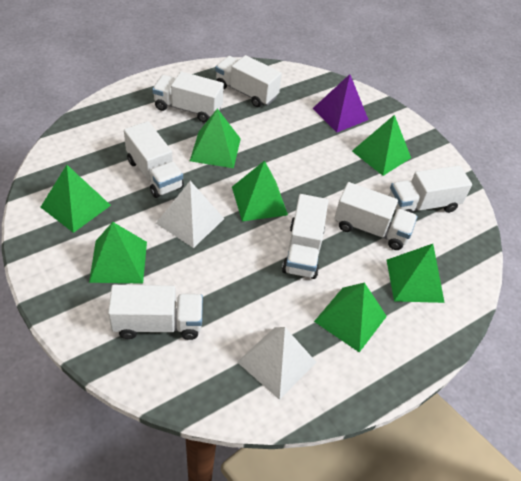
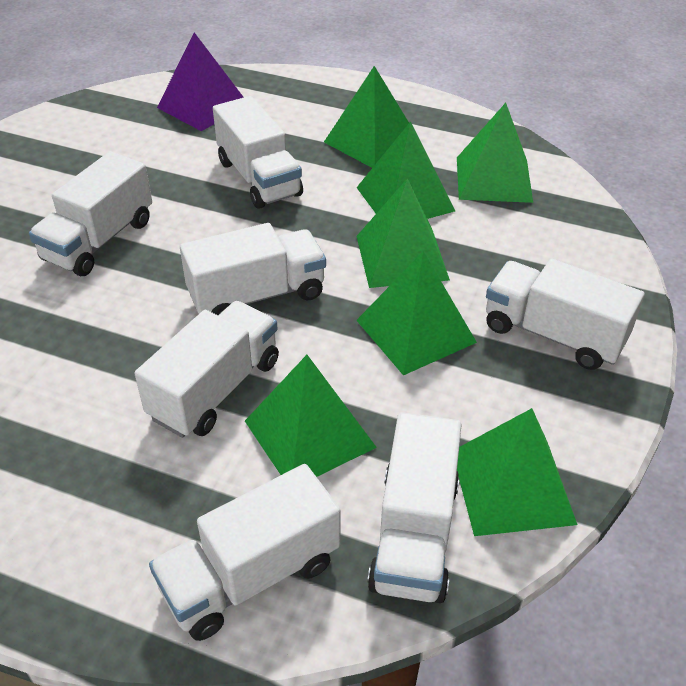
white pyramid: 2 -> 0

